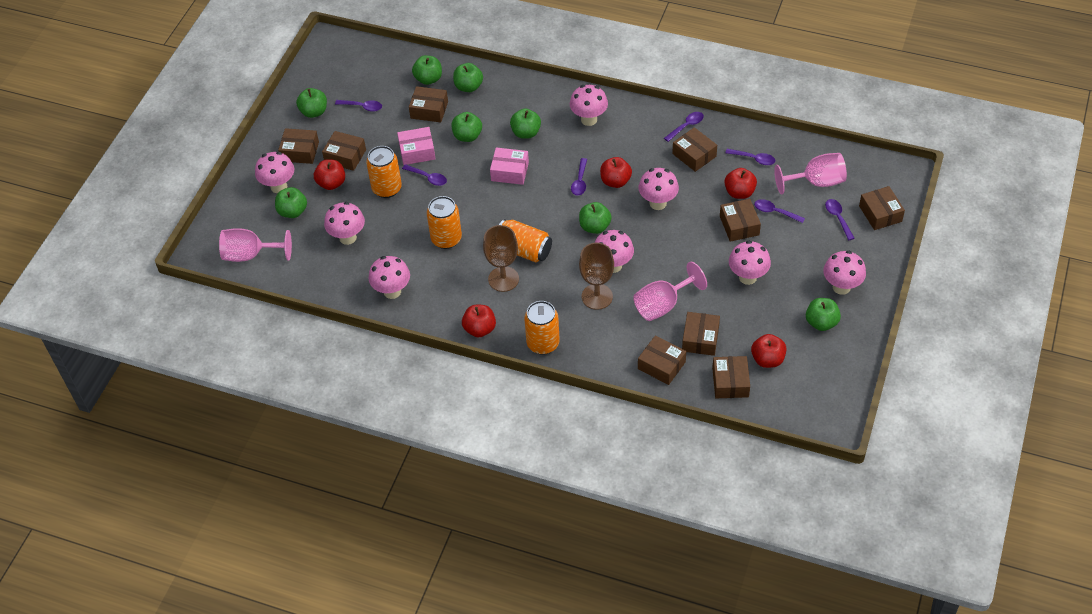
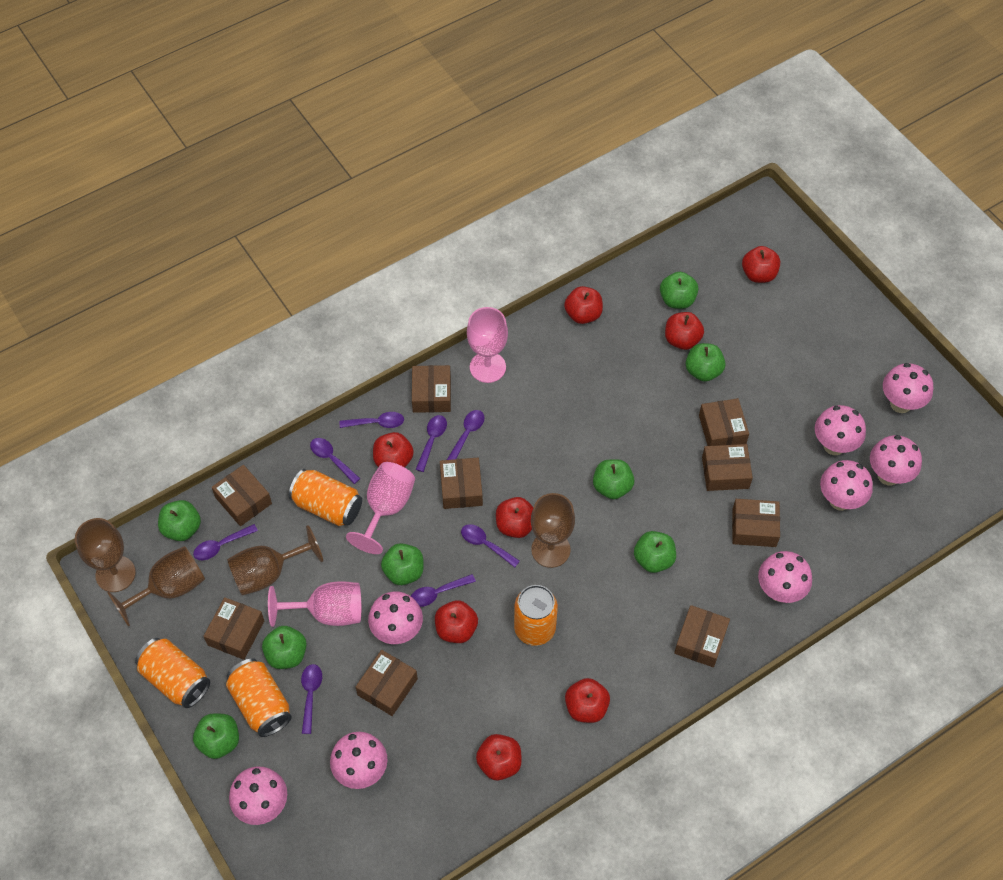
brown goblet: 2 -> 4
pink box: 2 -> 0
purple spoon: 7 -> 8
red apple: 5 -> 8

